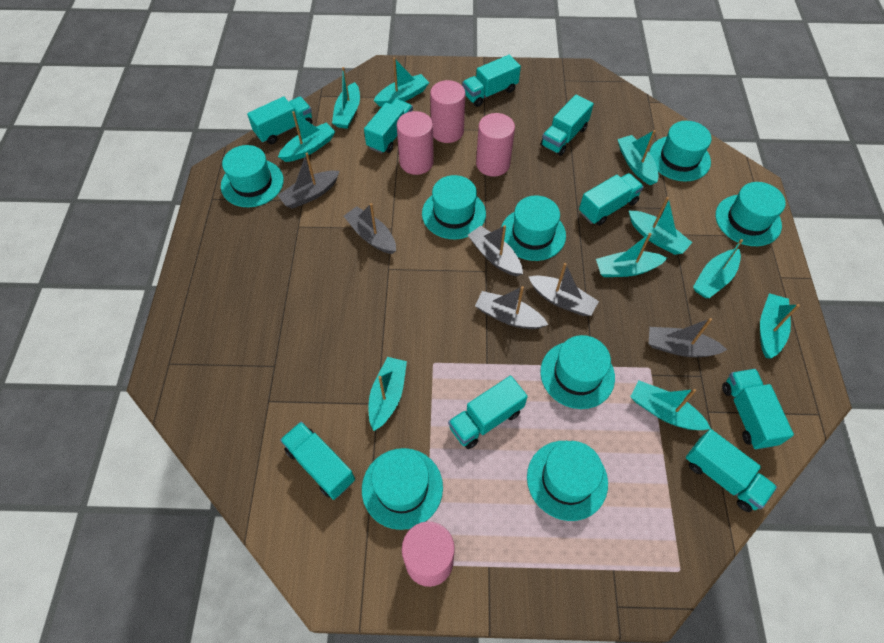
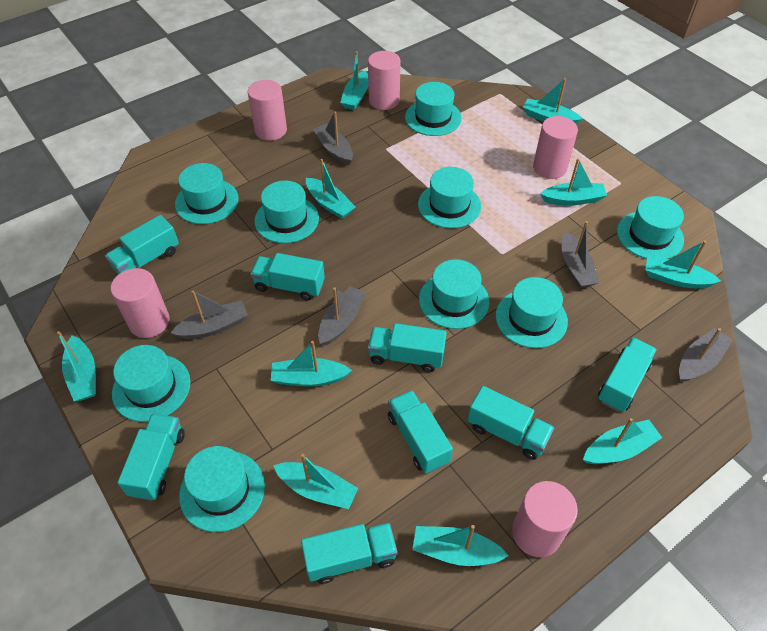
grey boat: 6 -> 5
pink cylinder: 4 -> 5
turquoise hat: 8 -> 9
turquoise truck: 9 -> 8

